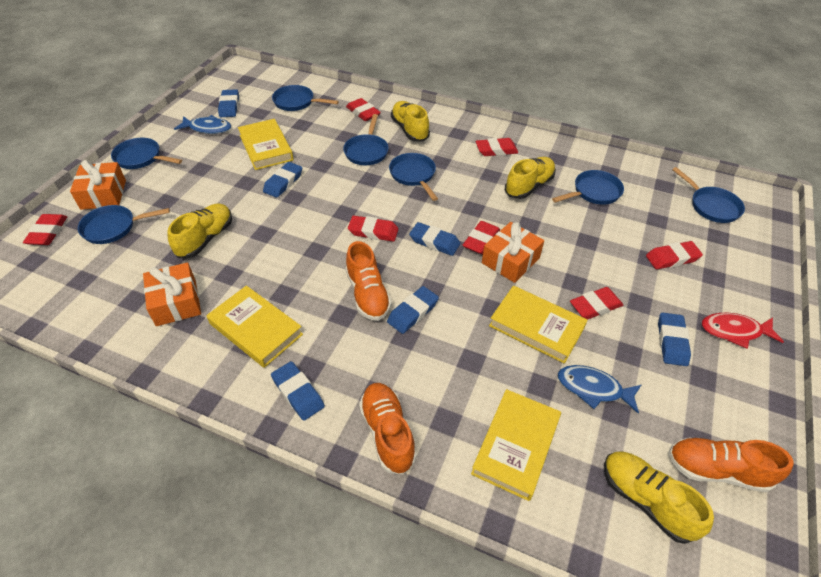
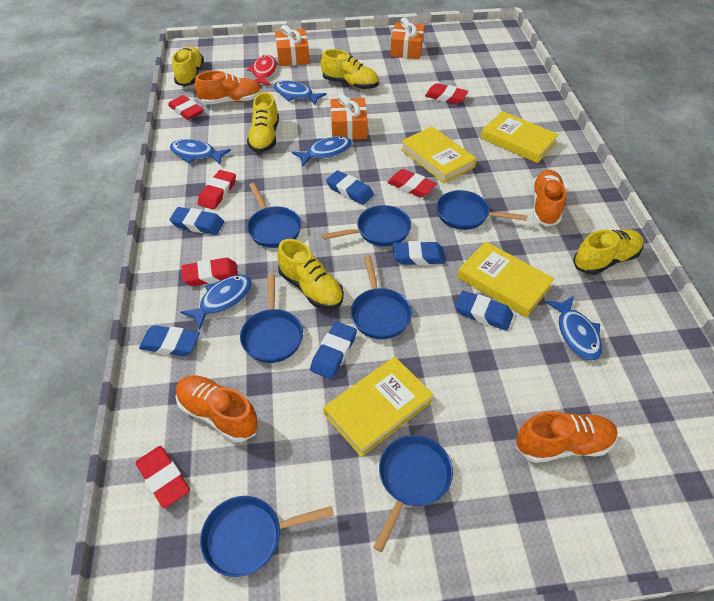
blue fish: 2 -> 5
orange shoe: 3 -> 4
red eraser: 7 -> 6
yellow shoe: 4 -> 5

